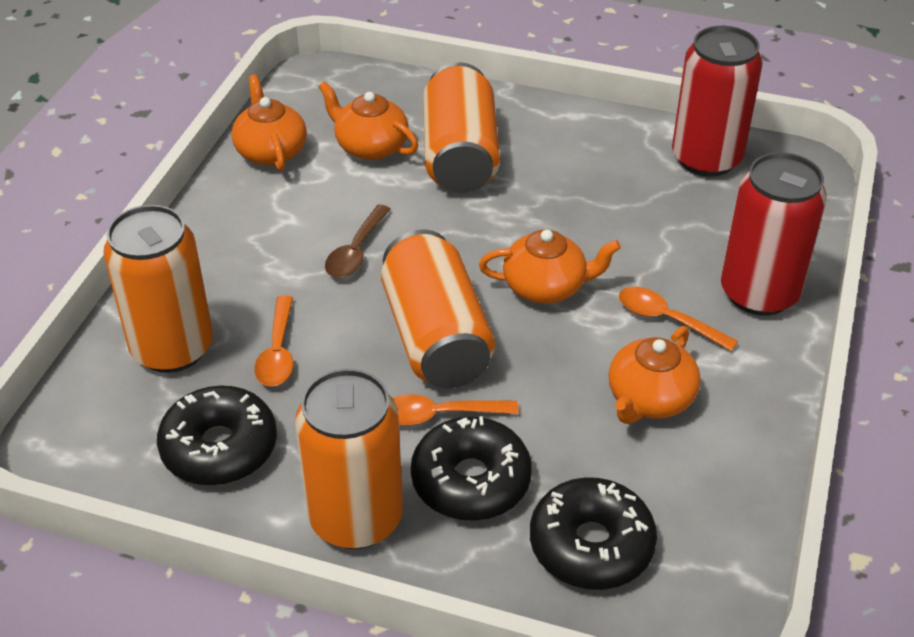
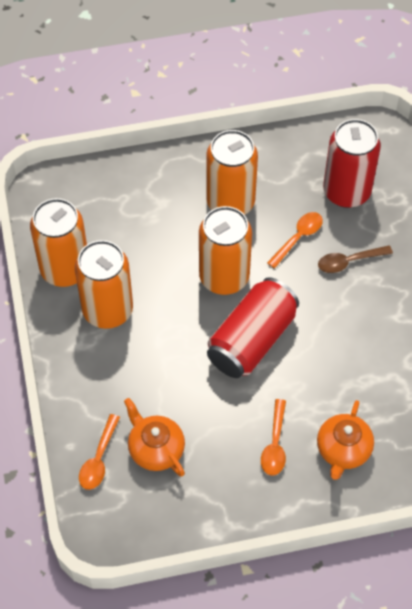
black donut: 3 -> 0
orange teapot: 4 -> 2

